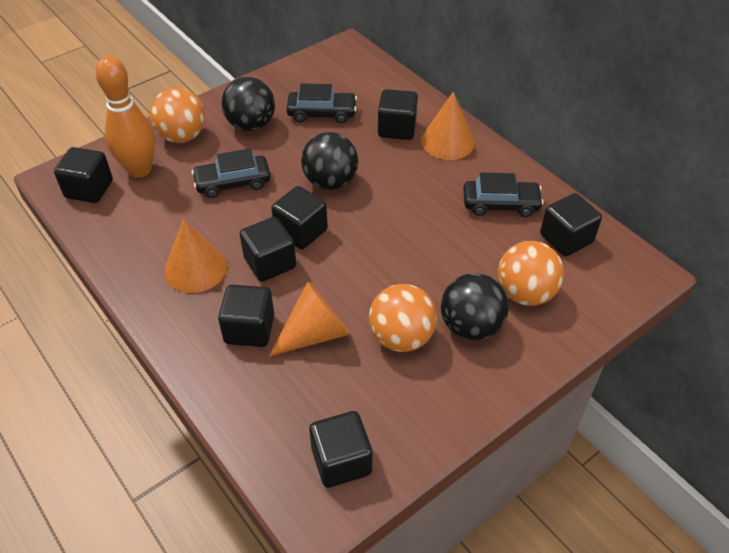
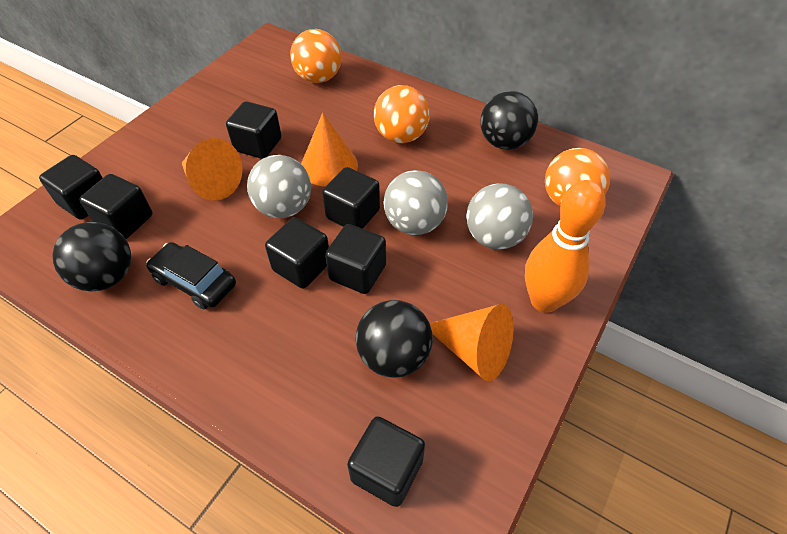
black car: 3 -> 1
grey ball: 0 -> 3

